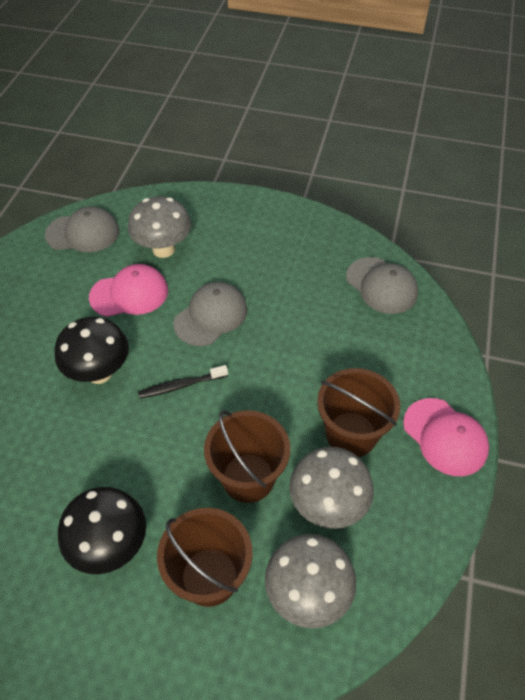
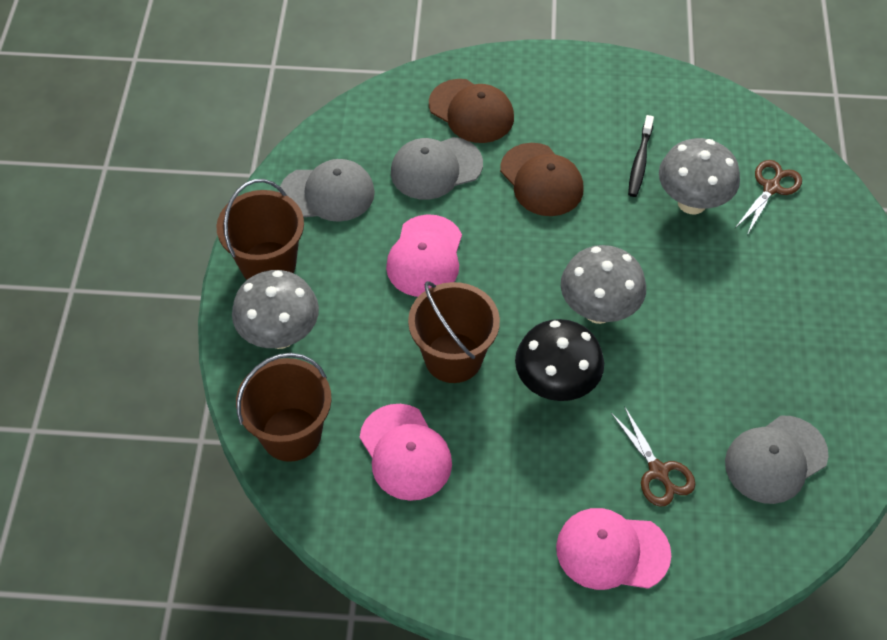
black mushroom: 2 -> 1
brown cap: 0 -> 2
brown scissors: 0 -> 2
pink cap: 2 -> 3

